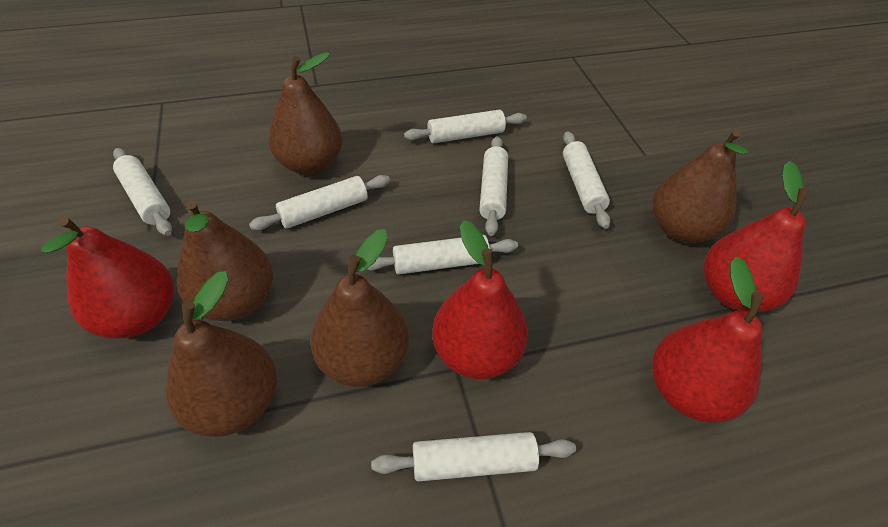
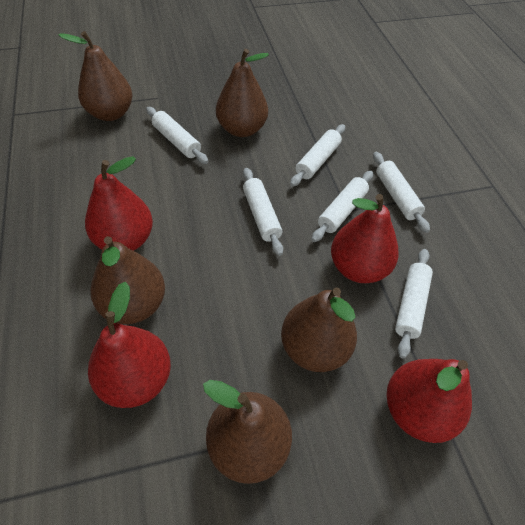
white rolling pin: 7 -> 6

